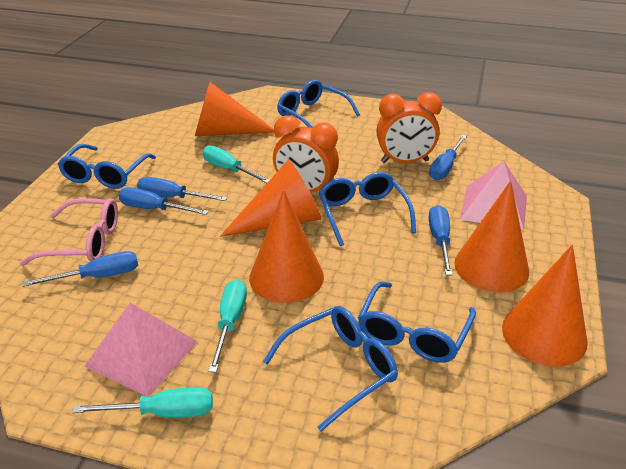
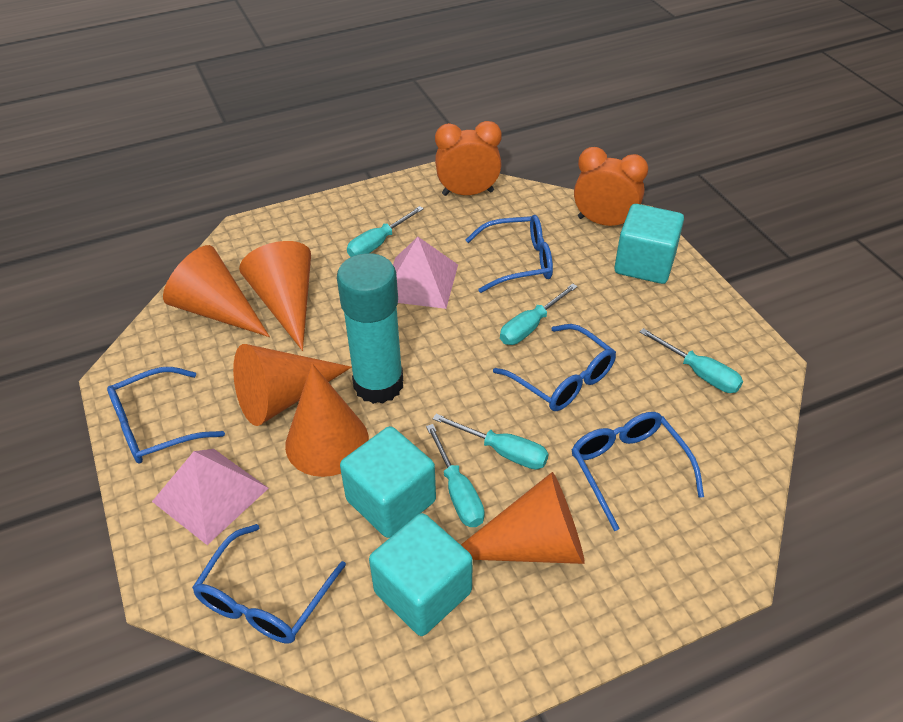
blue screwdriver: 5 -> 0
pink glasses: 1 -> 0
turquoise cube: 0 -> 3
turquoise glue stick: 0 -> 1
turquoise screwdriver: 3 -> 5

